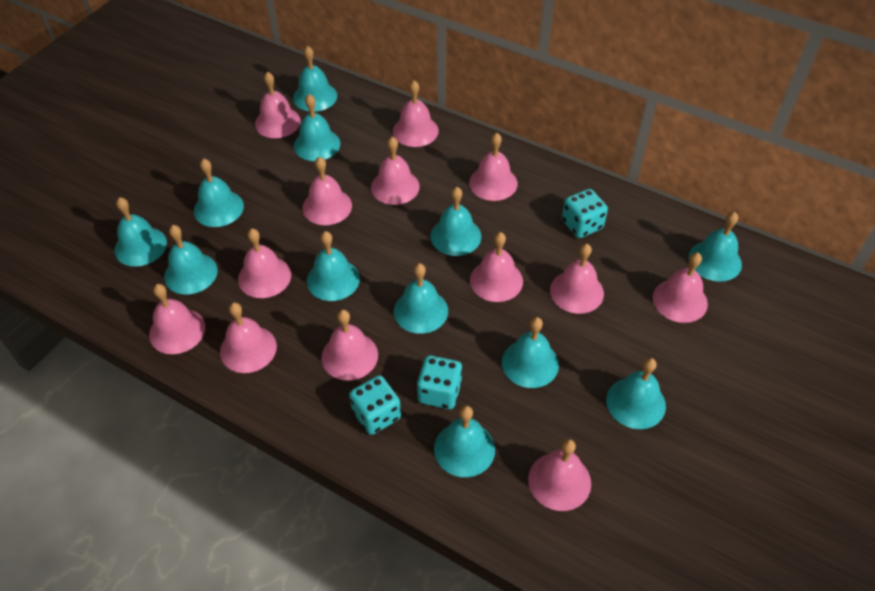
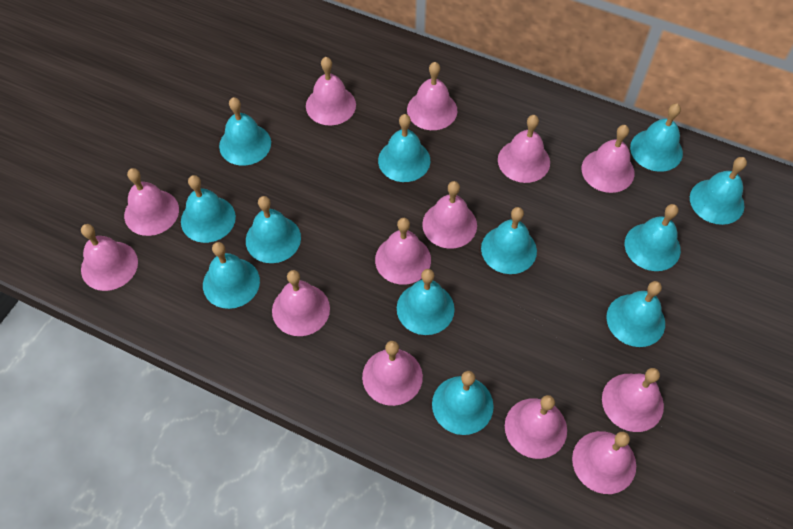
turquoise dice: 3 -> 0

